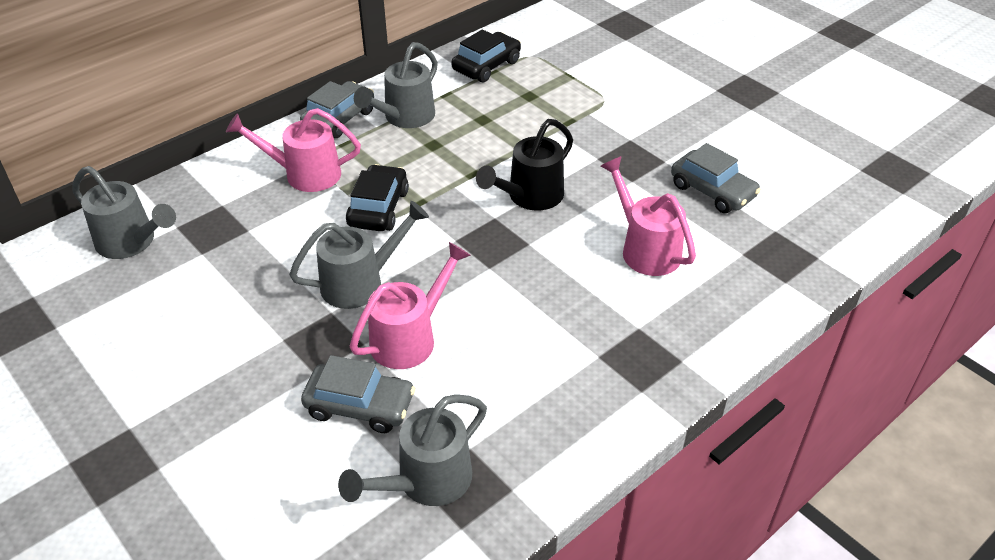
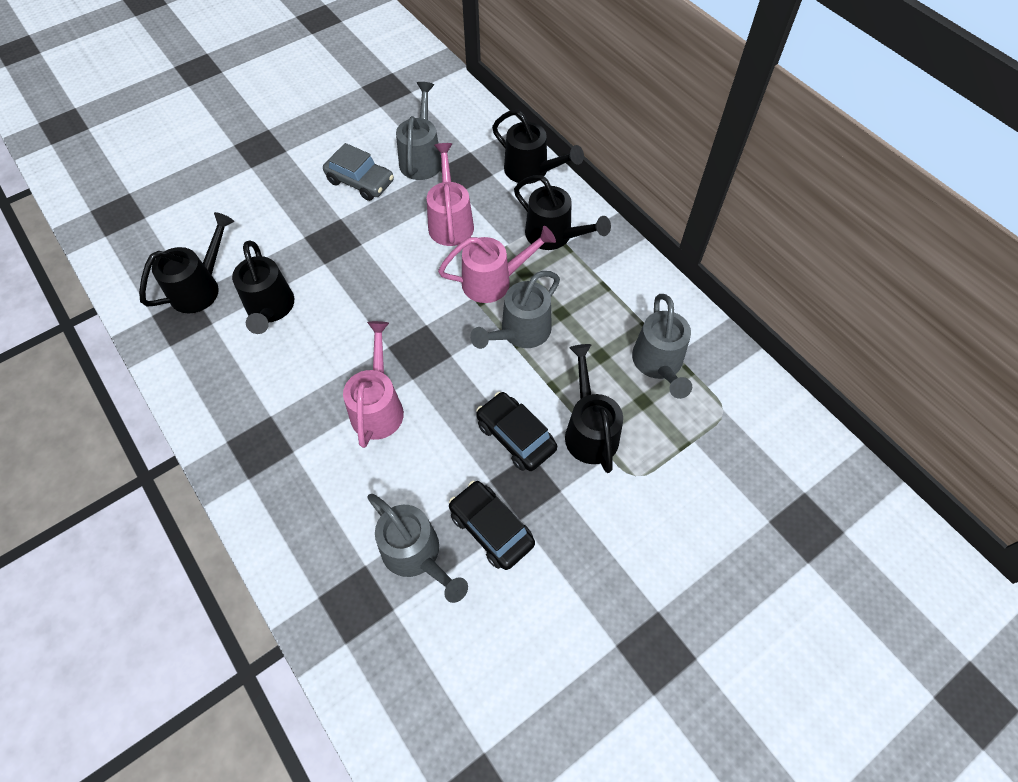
black watering can: 1 -> 5
grey car: 3 -> 1

